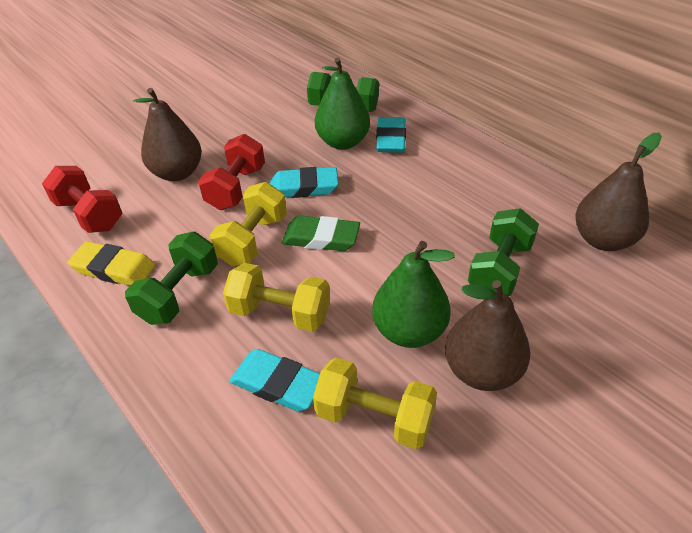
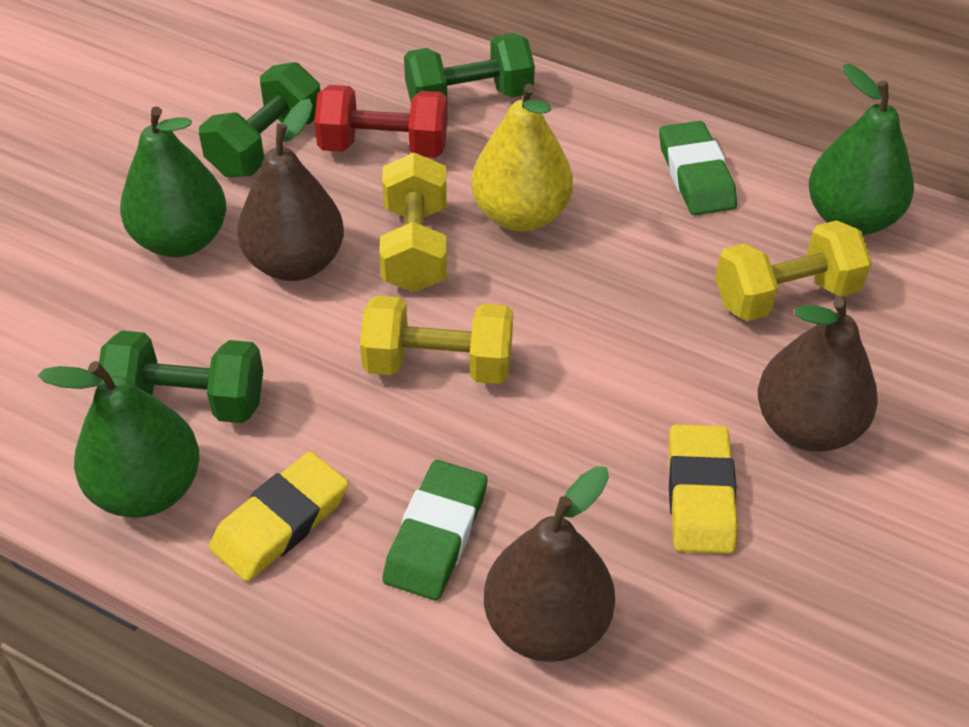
green eraser: 1 -> 2
green pear: 2 -> 3
red dumbbell: 2 -> 1
turquoise eraser: 3 -> 0
yellow eraser: 1 -> 2
yellow pear: 0 -> 1

